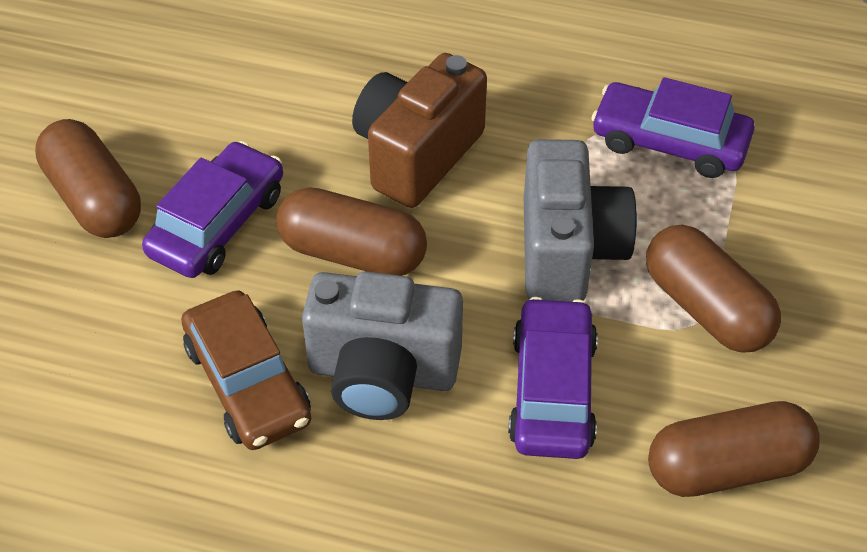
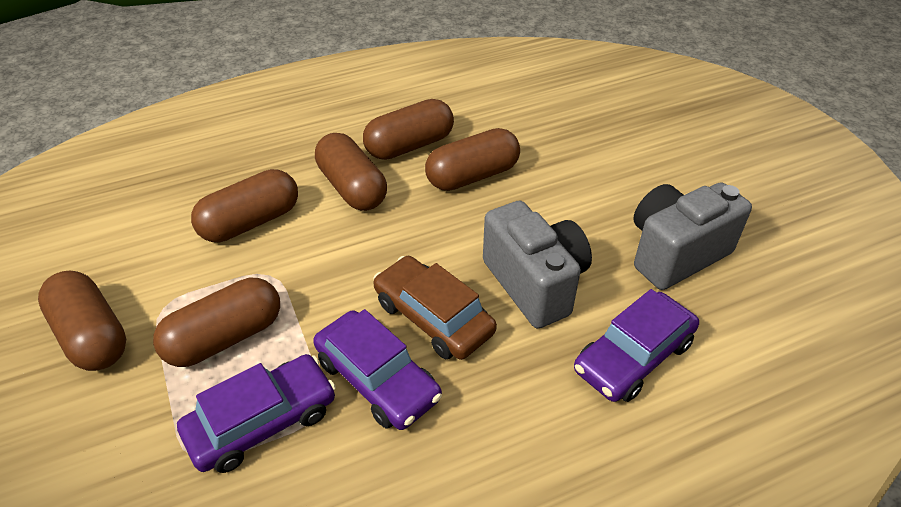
brown camera: 1 -> 0
brown capsule: 4 -> 6

